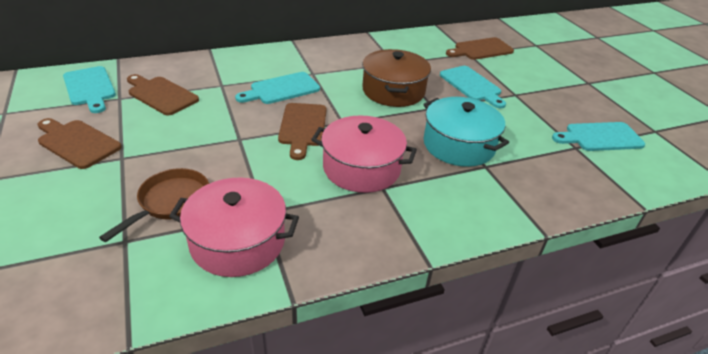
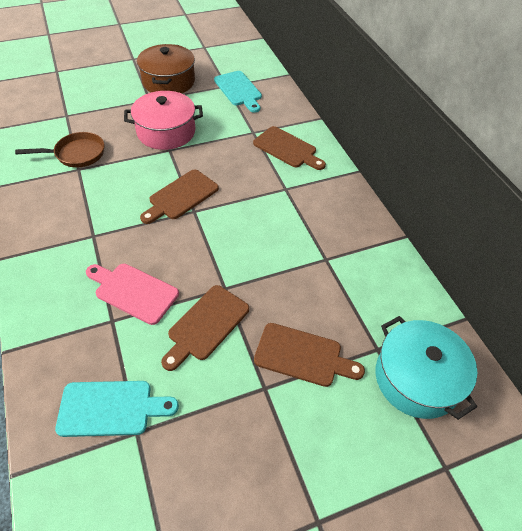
pink cutting board: 0 -> 1
pink pot: 2 -> 1
turquoise cutting board: 4 -> 2

